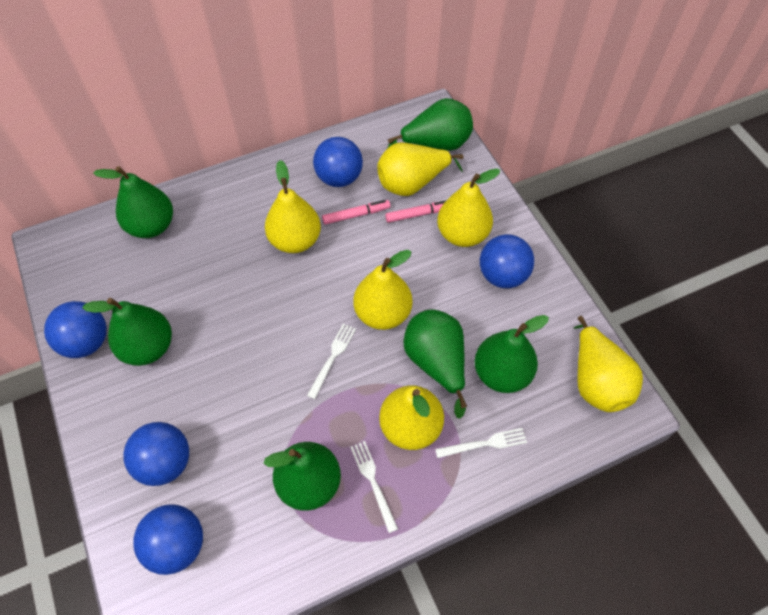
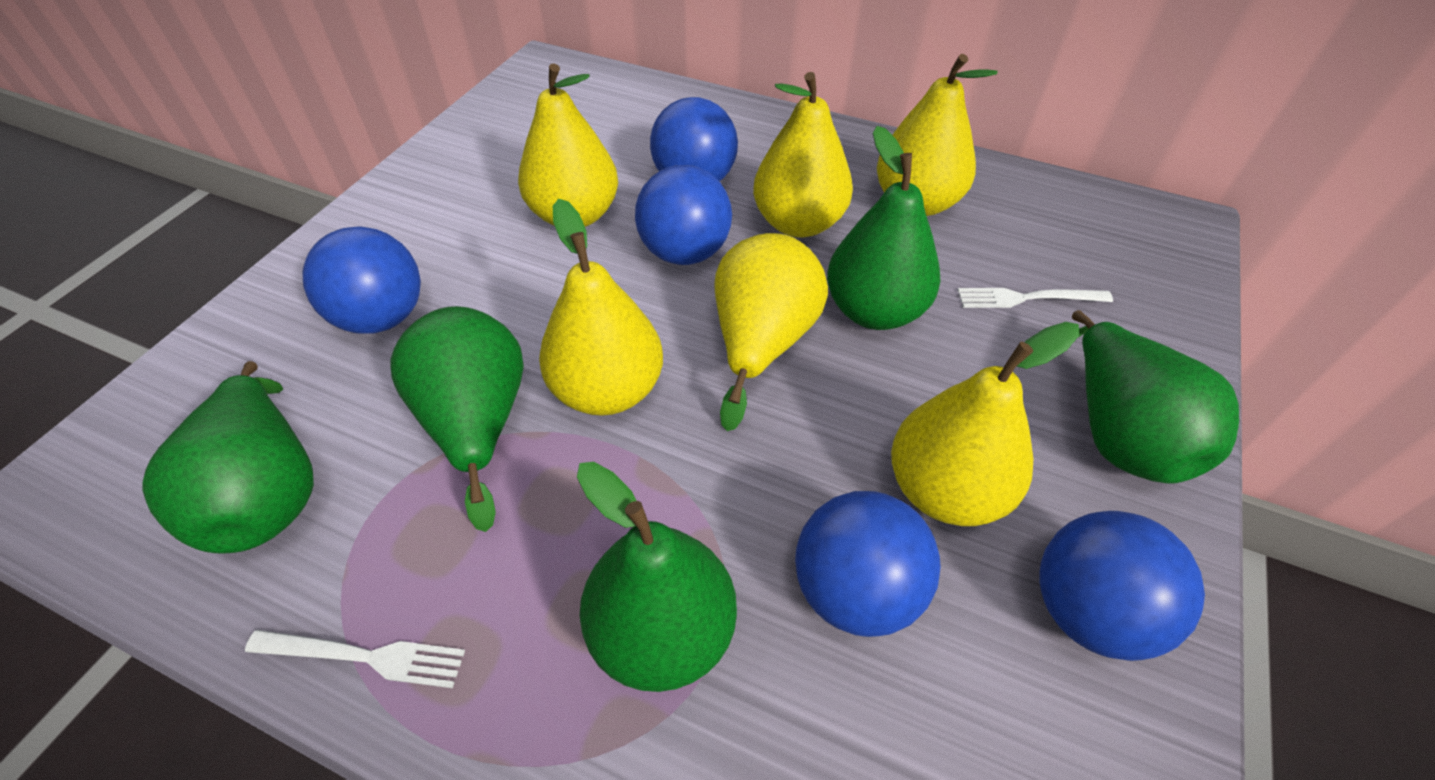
green pear: 6 -> 5
pink marker: 2 -> 0
white fork: 3 -> 2

